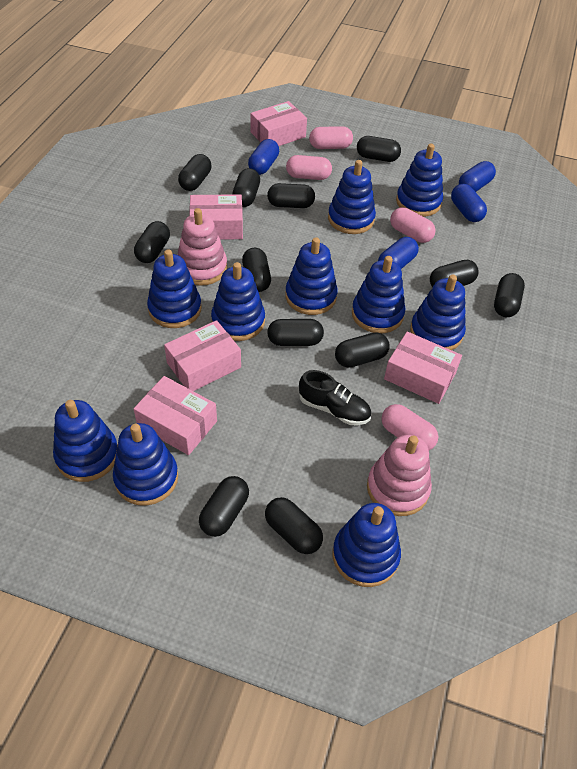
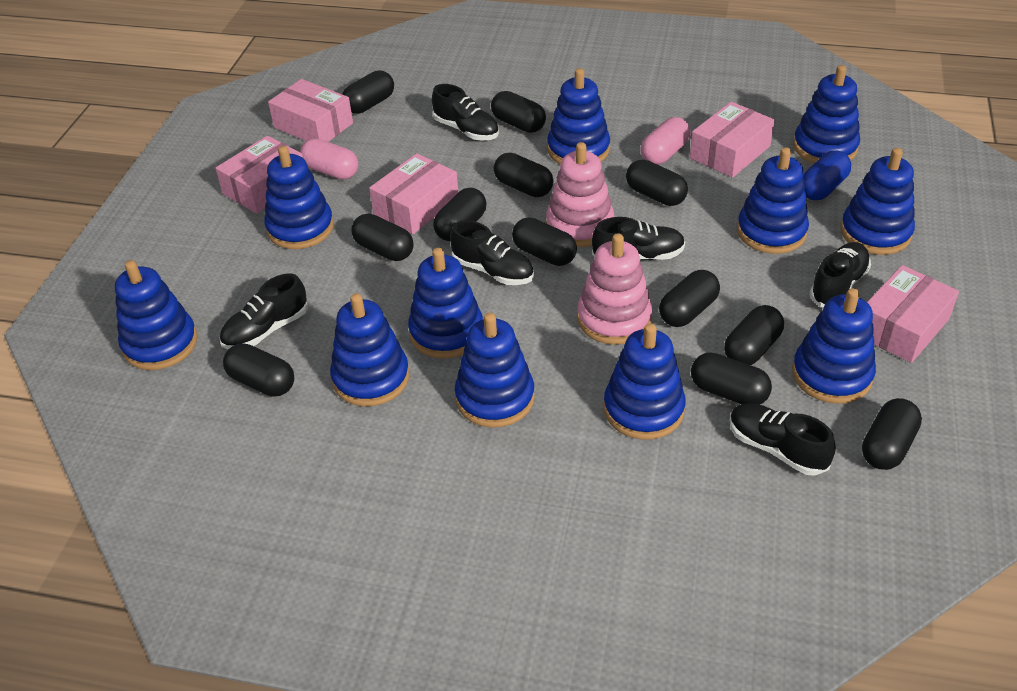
black shoe: 1 -> 6
blue capsule: 4 -> 1
blue stacking toy: 10 -> 11
pink capsule: 4 -> 2

